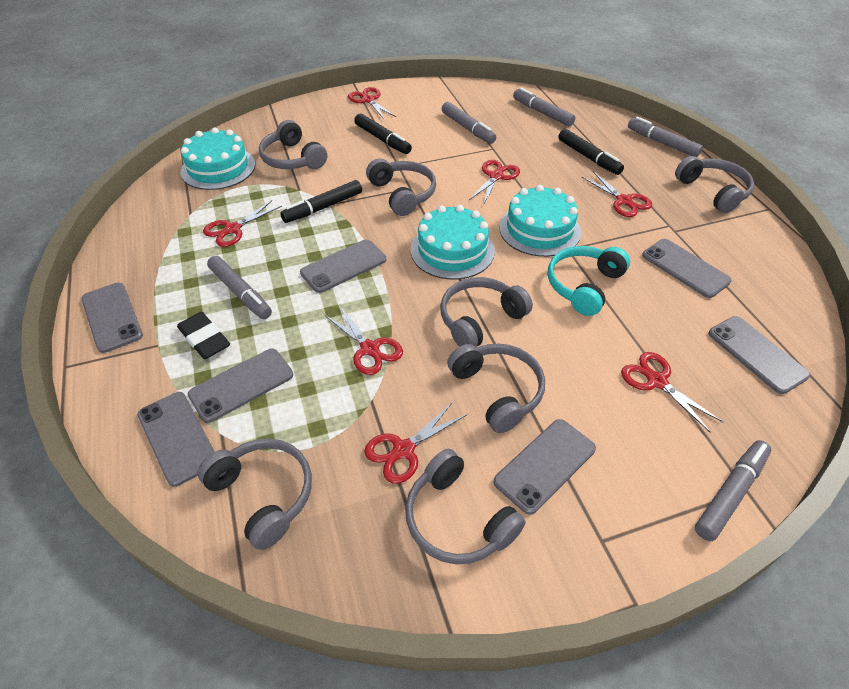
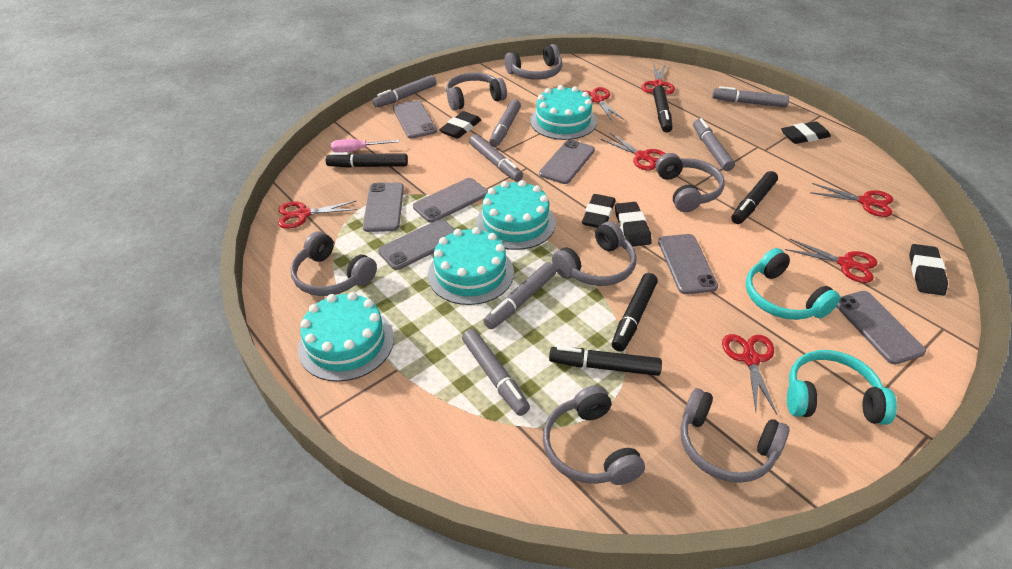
black eraser: 1 -> 5
black marker: 3 -> 5
grey marker: 5 -> 7
pink screwdriver: 0 -> 1
turquoise cake: 3 -> 4
turquoise headphones: 1 -> 2

